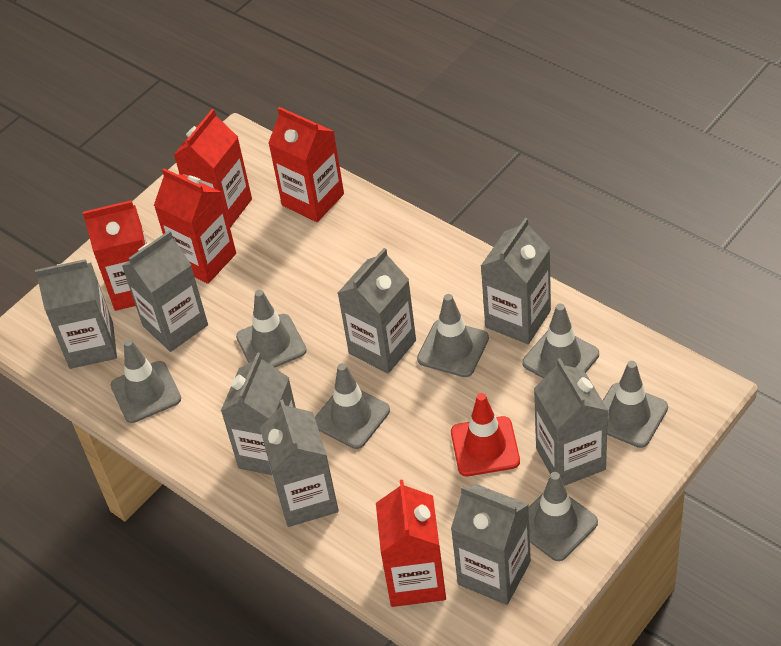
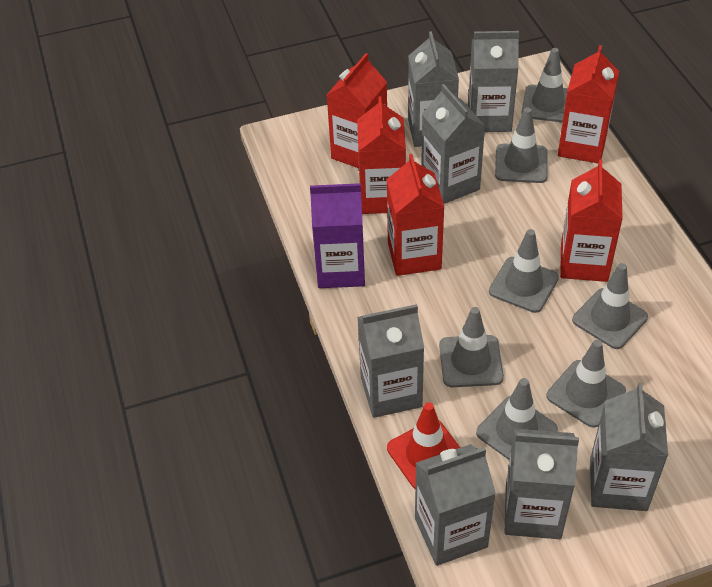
grey carton: 8 -> 7
purple carton: 0 -> 1

